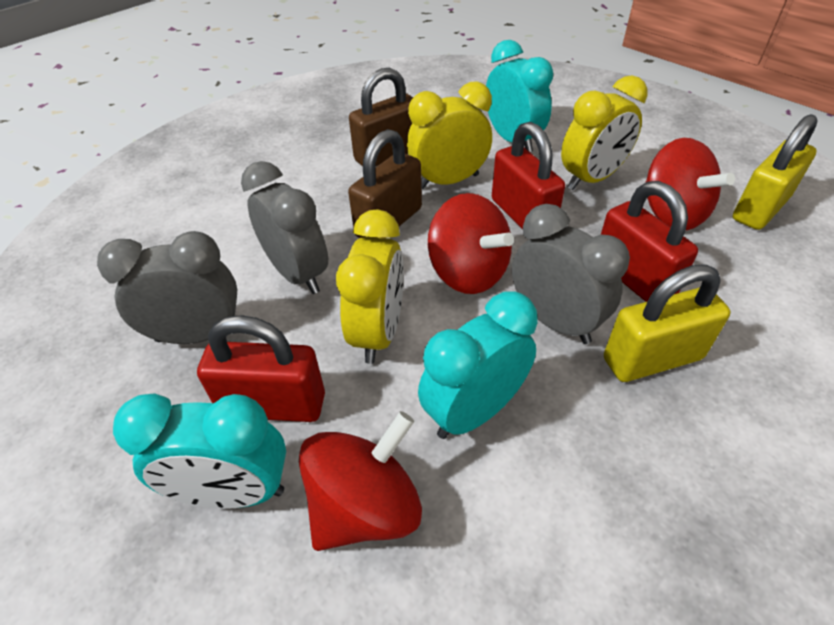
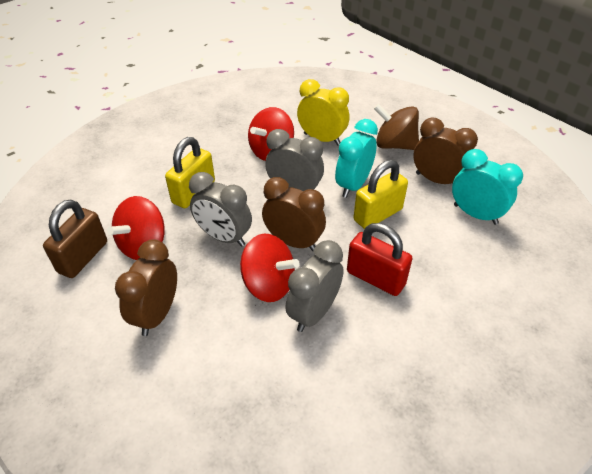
brown clock: 0 -> 3
brown padlock: 2 -> 1
brown spinning top: 0 -> 1
red padlock: 3 -> 1
turquoise clock: 3 -> 2
yellow clock: 3 -> 1

